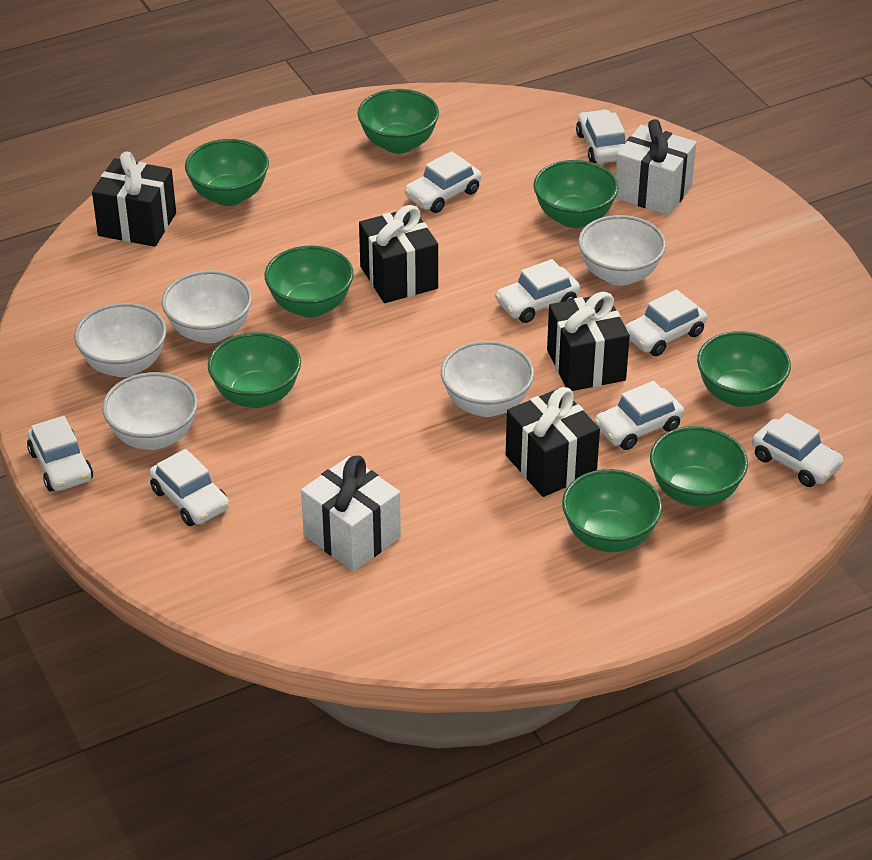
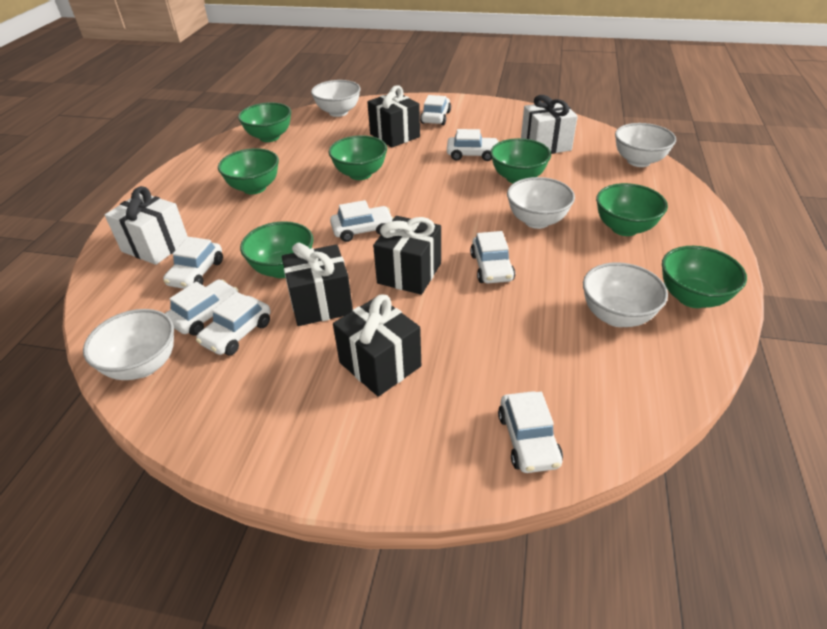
green bowl: 8 -> 7

